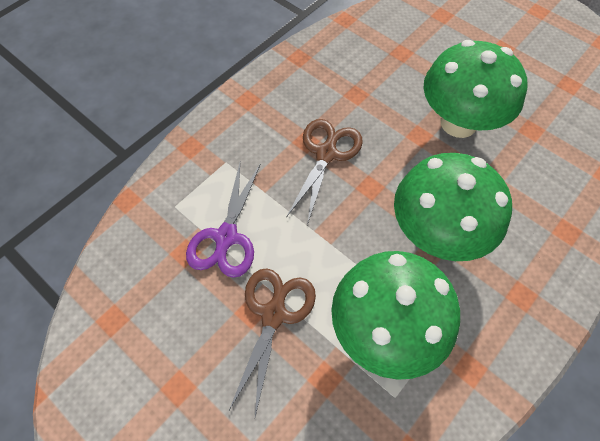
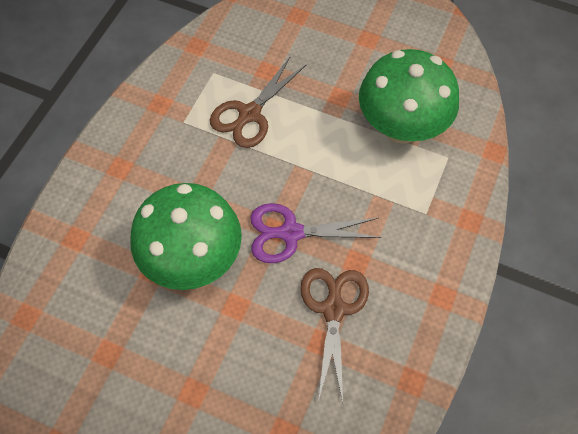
green mushroom: 3 -> 2

